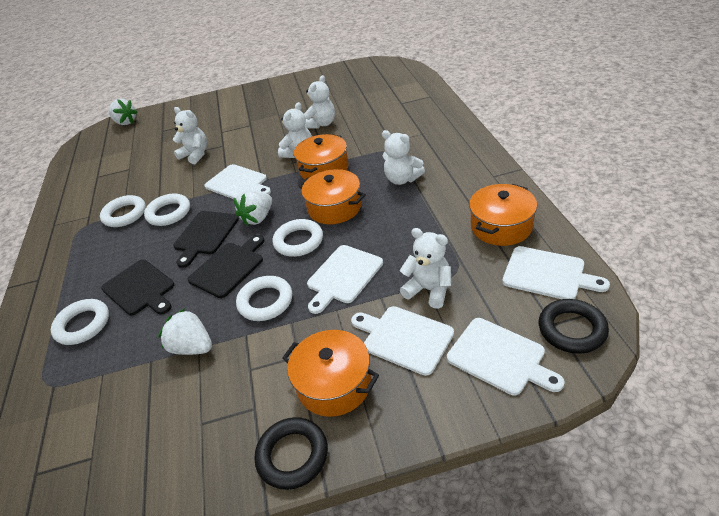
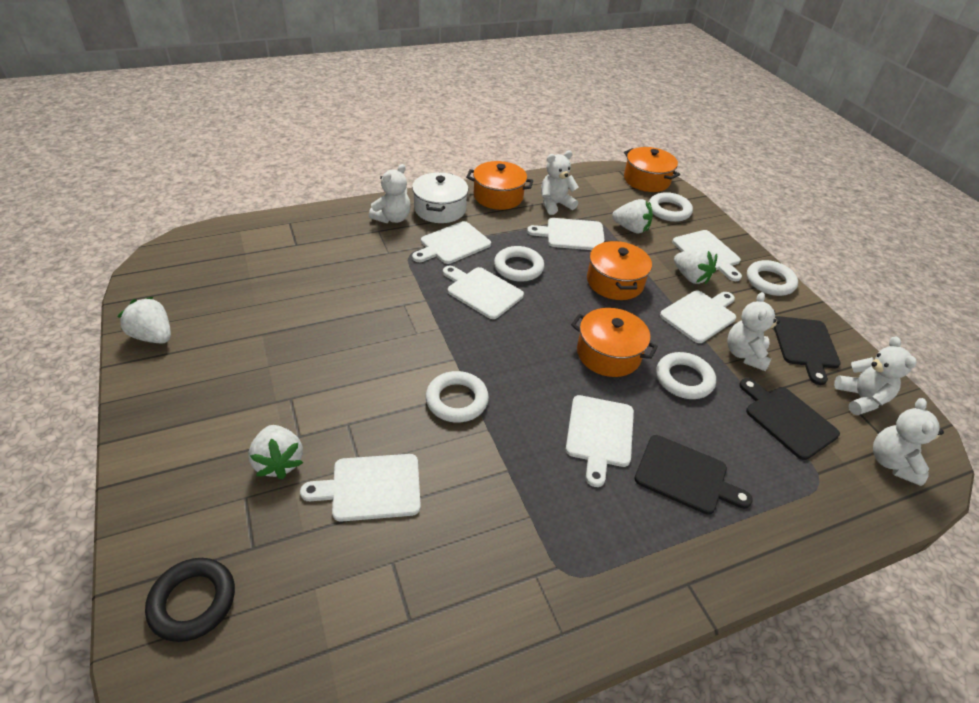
black ring: 2 -> 1
white cutting board: 5 -> 7
white pot: 0 -> 1
white strawberry: 3 -> 4

